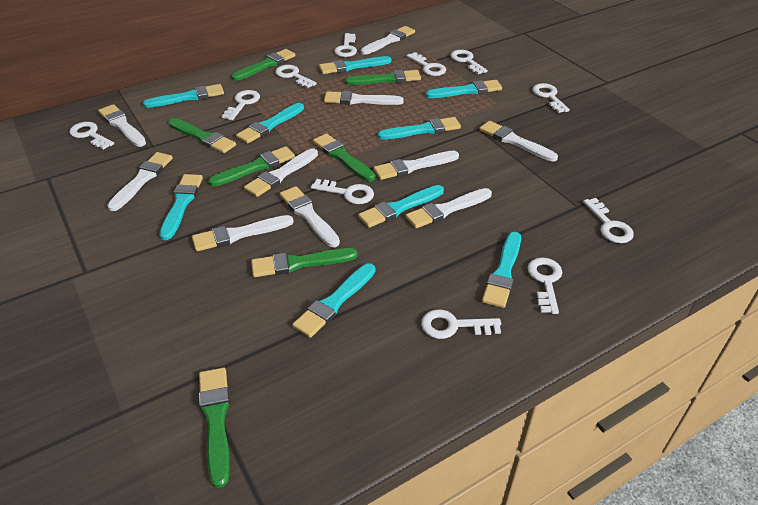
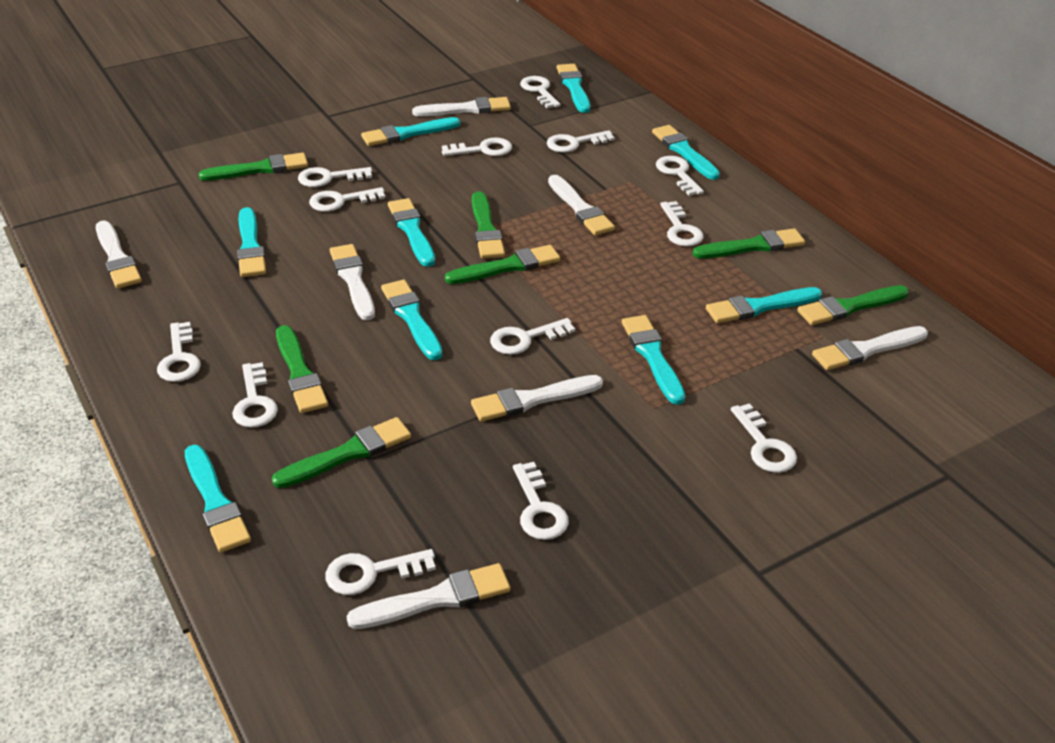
white brush: 10 -> 7
white key: 11 -> 13

